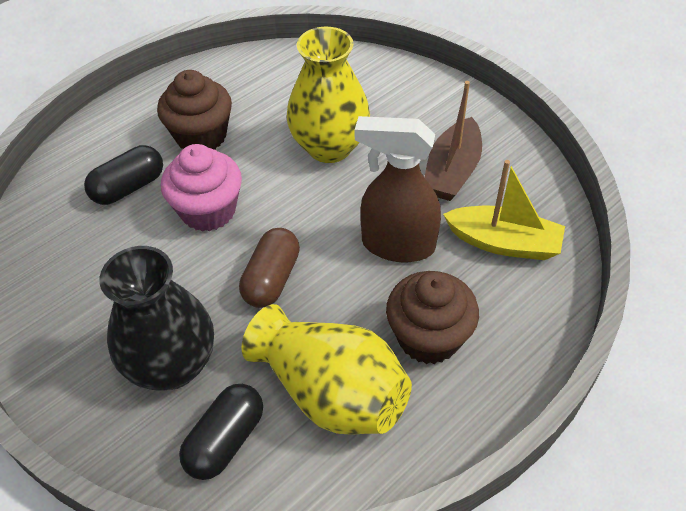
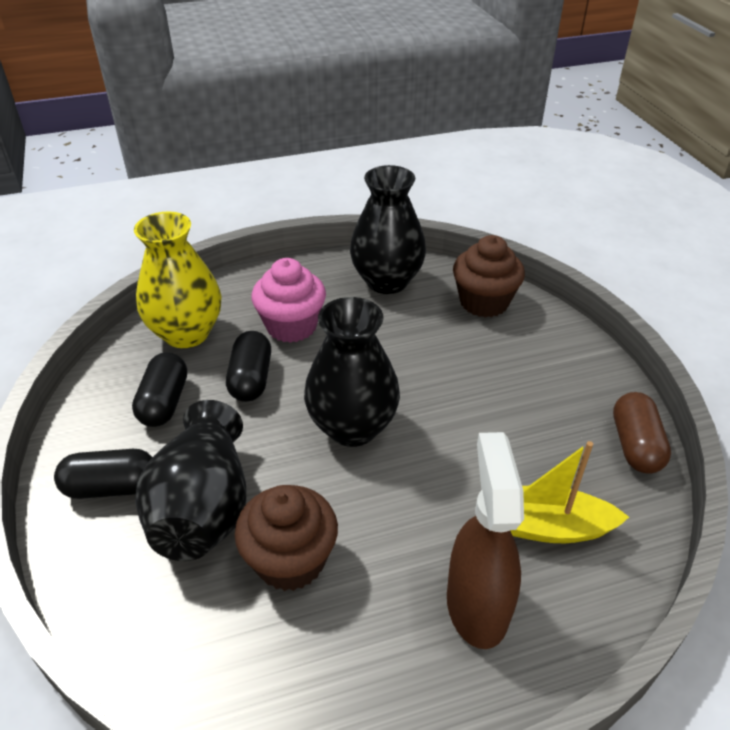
black capsule: 2 -> 3
black vase: 1 -> 3
brown boat: 1 -> 0
yellow vase: 2 -> 1

